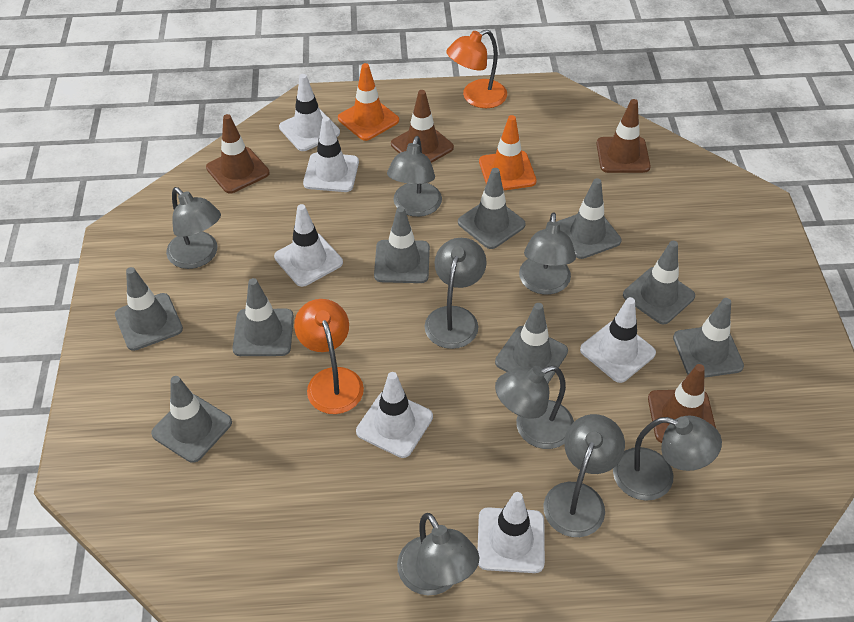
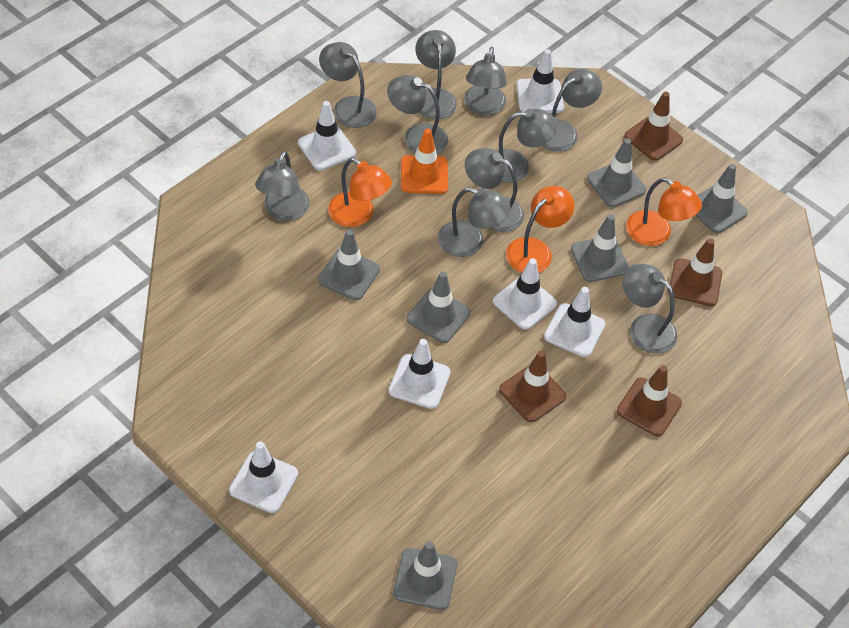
grey lamp: 8 -> 10
grey traffic cone: 9 -> 6
orange lamp: 2 -> 3
orange traffic cone: 2 -> 1

